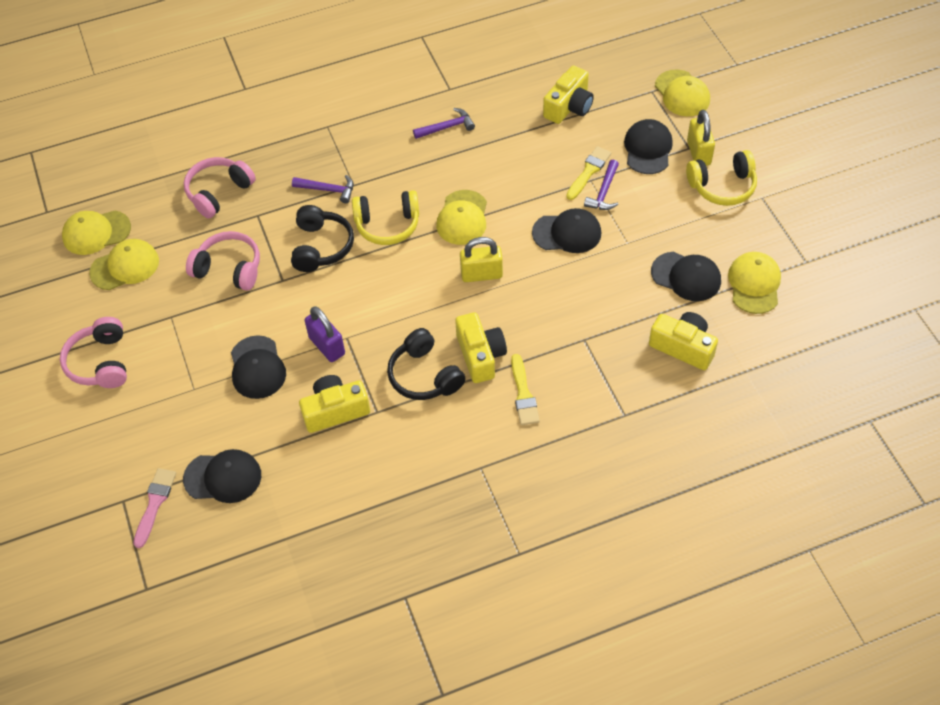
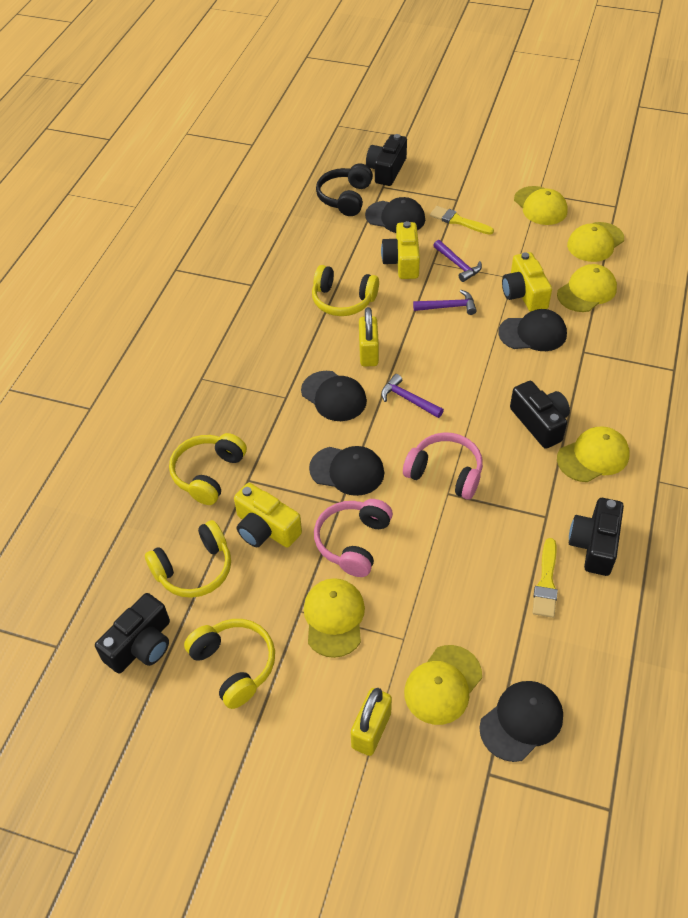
black camera: 0 -> 4
black headphones: 2 -> 1
pink brush: 1 -> 0
pink headphones: 3 -> 2
purple padlock: 1 -> 0
yellow camera: 4 -> 3
yellow cap: 5 -> 6
yellow headphones: 2 -> 4

